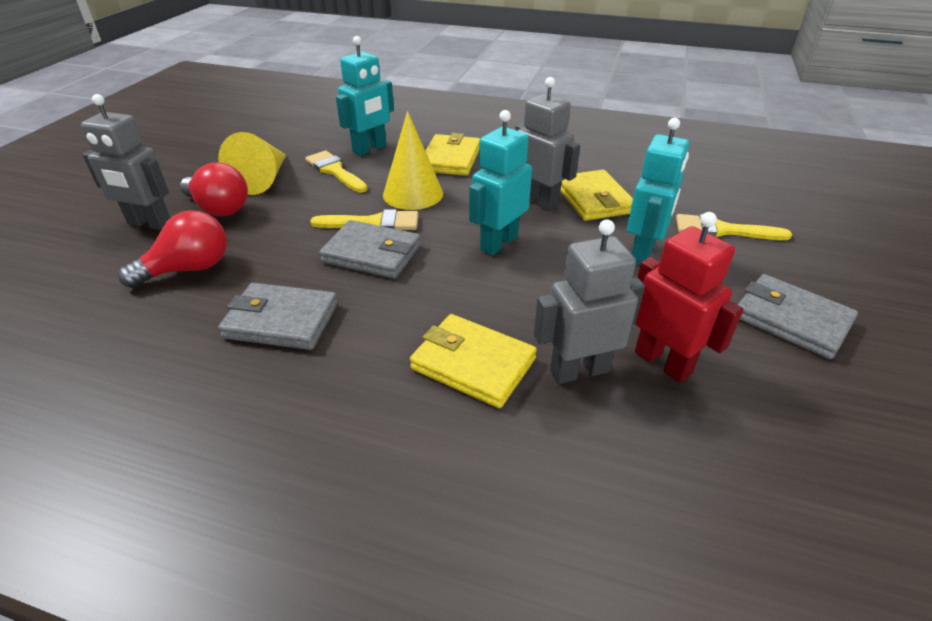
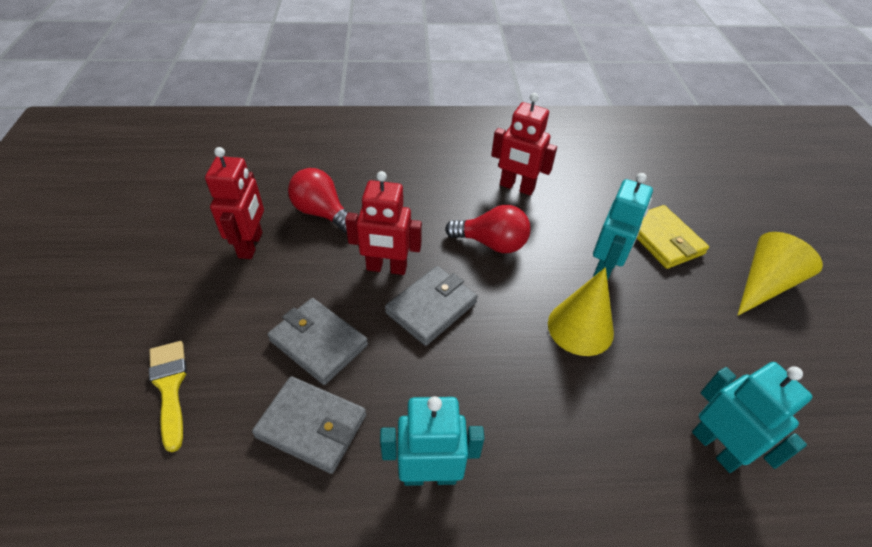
grey robot: 3 -> 0
red robot: 1 -> 3
yellow brush: 3 -> 1
yellow wallet: 3 -> 1

